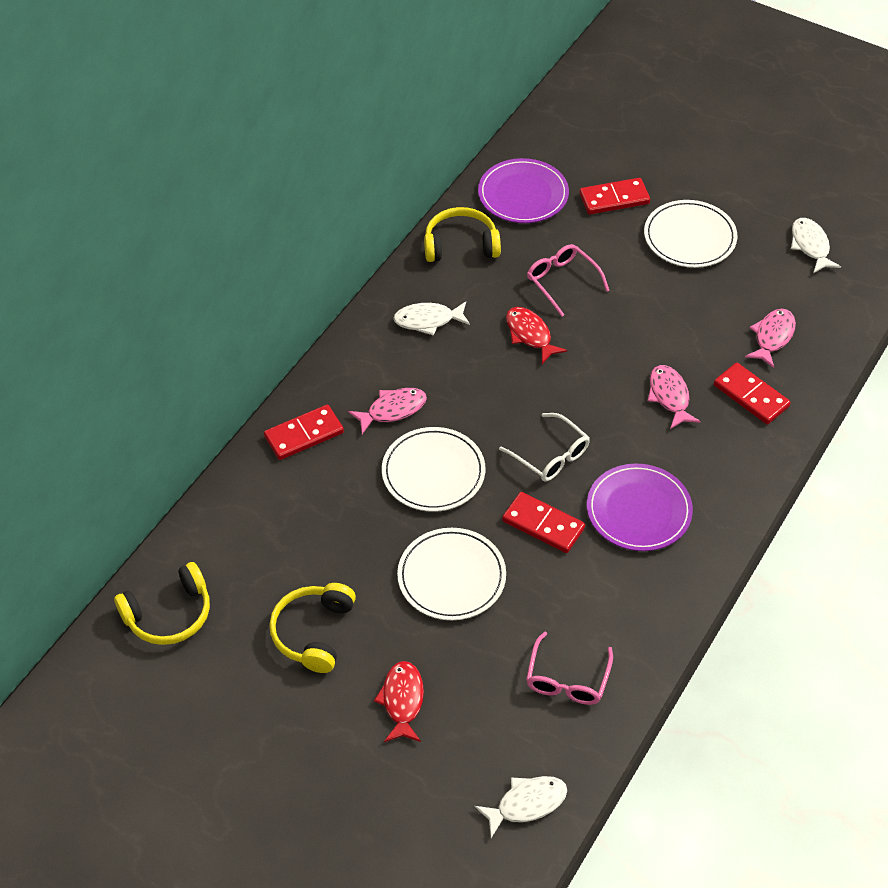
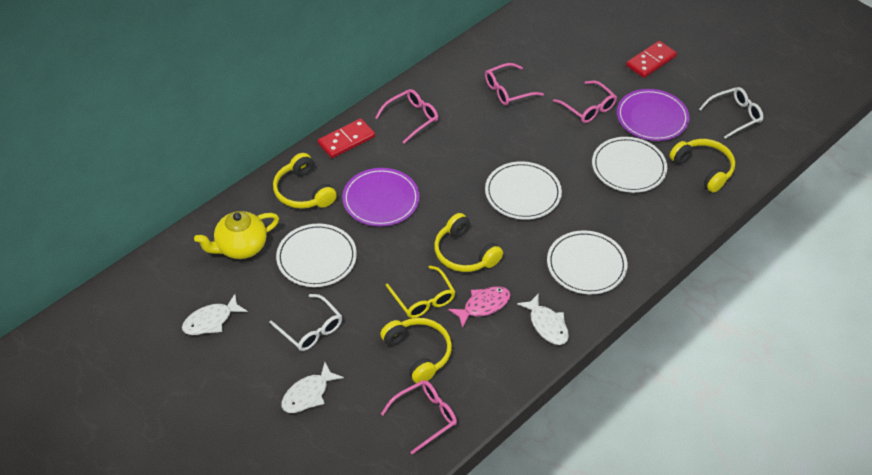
pink fish: 3 -> 1
pink glasses: 2 -> 4
red domino: 4 -> 2
red fish: 2 -> 0
white glasses: 1 -> 2
white plate: 3 -> 4
yellow glasses: 0 -> 1
yellow headphones: 3 -> 4
yellow teapot: 0 -> 1

